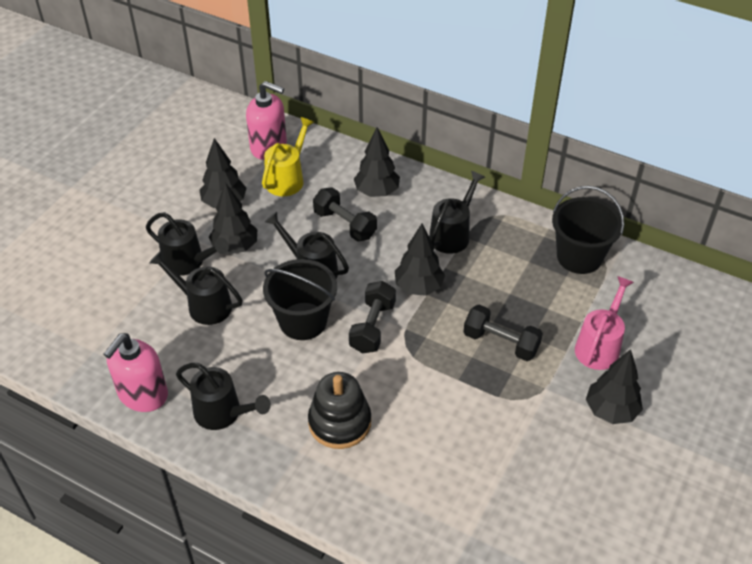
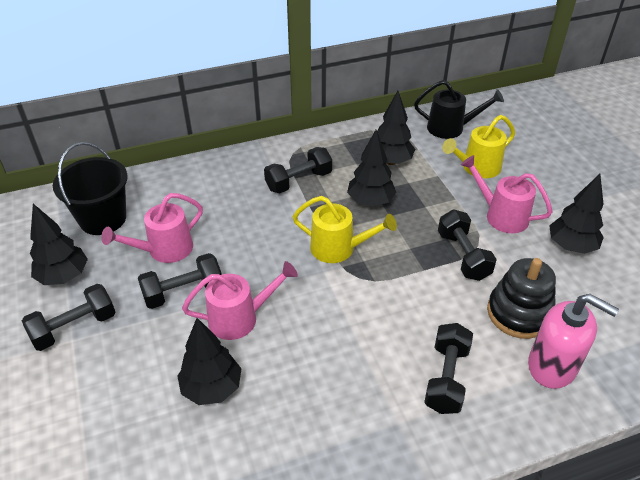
black bucket: 2 -> 1
black dumbbell: 3 -> 5
black watering can: 5 -> 1
pink soap dispenser: 2 -> 1
pink watering can: 1 -> 3
yellow watering can: 1 -> 2

